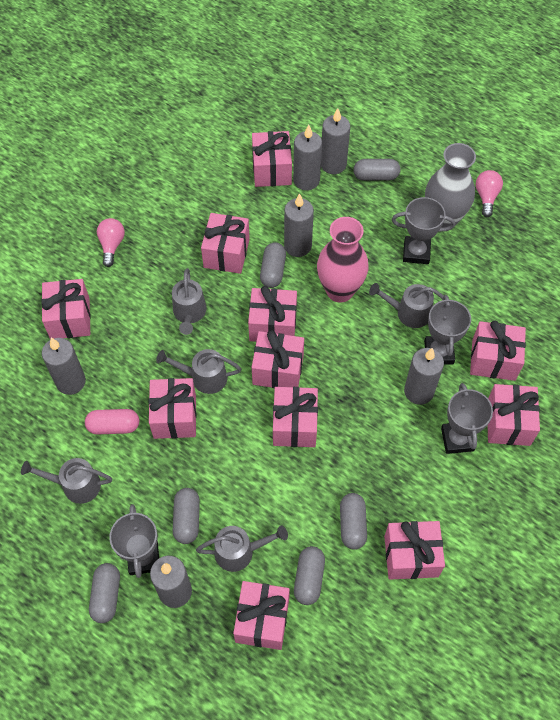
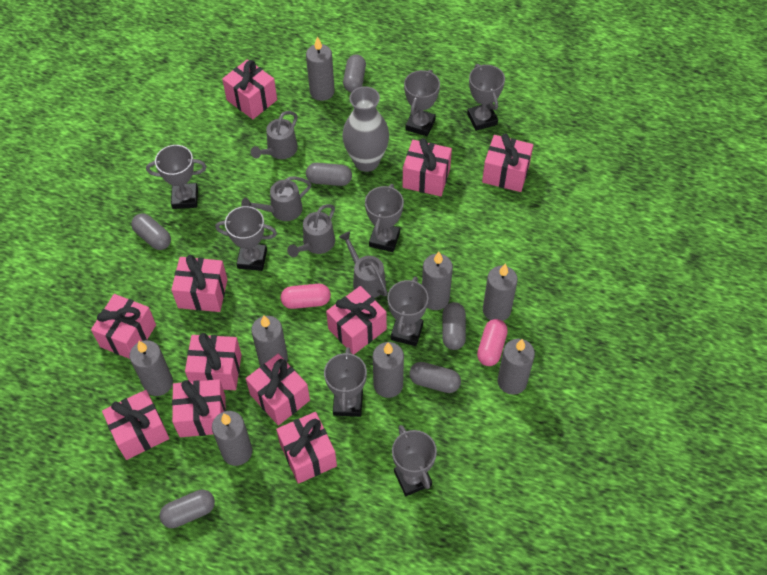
grey candle: 6 -> 8
grey trophy: 4 -> 8
grey watering can: 5 -> 4
pink capsule: 1 -> 2
pink light bulb: 2 -> 0
pink vase: 1 -> 0

